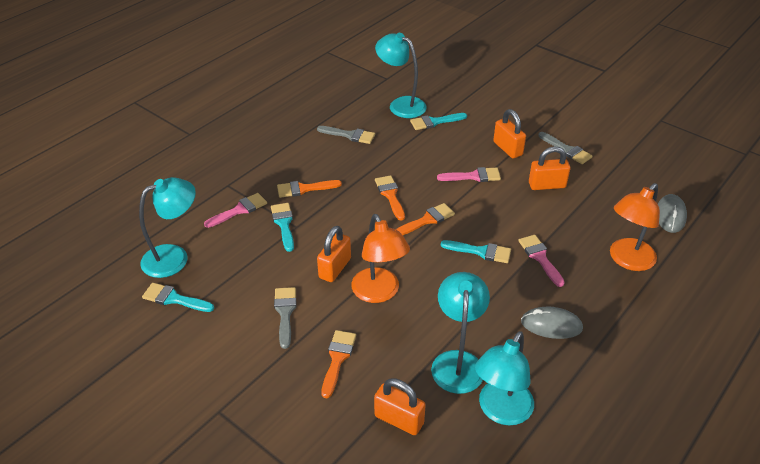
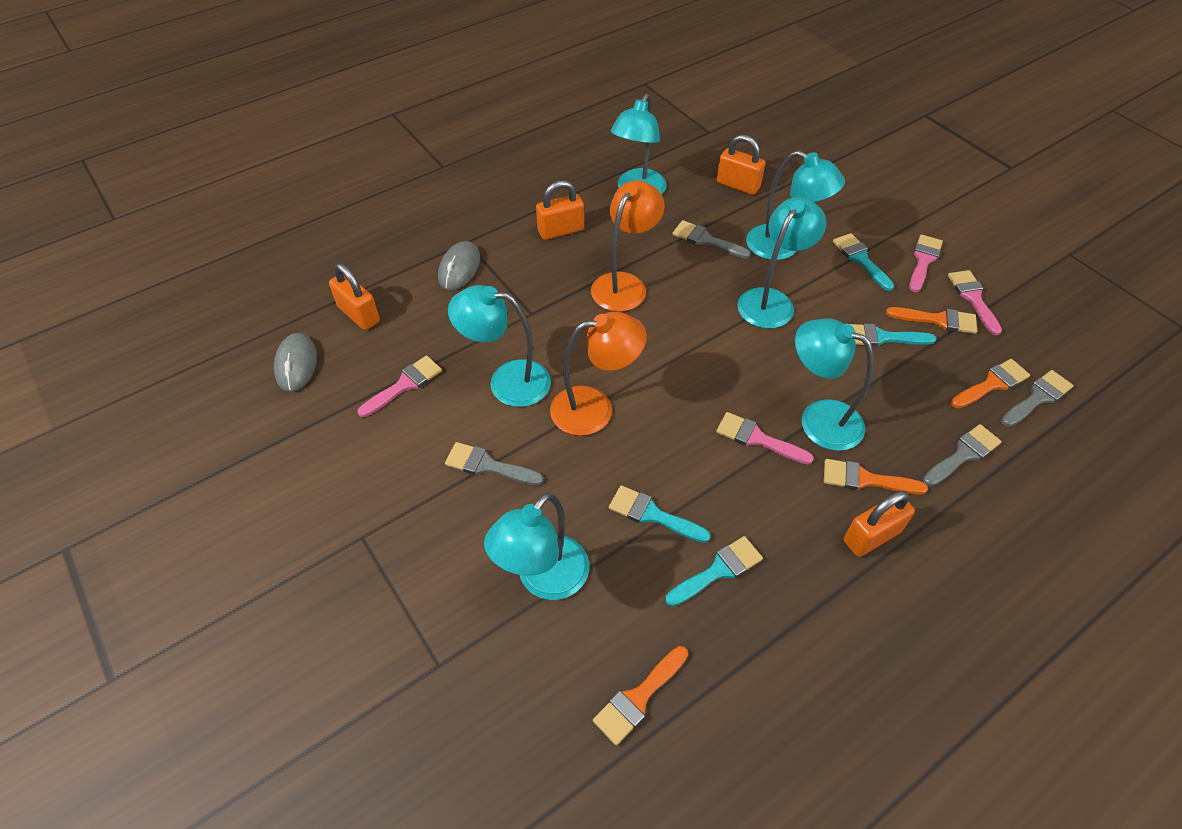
grey brush: 3 -> 4
pink brush: 3 -> 4
turquoise lamp: 4 -> 6

